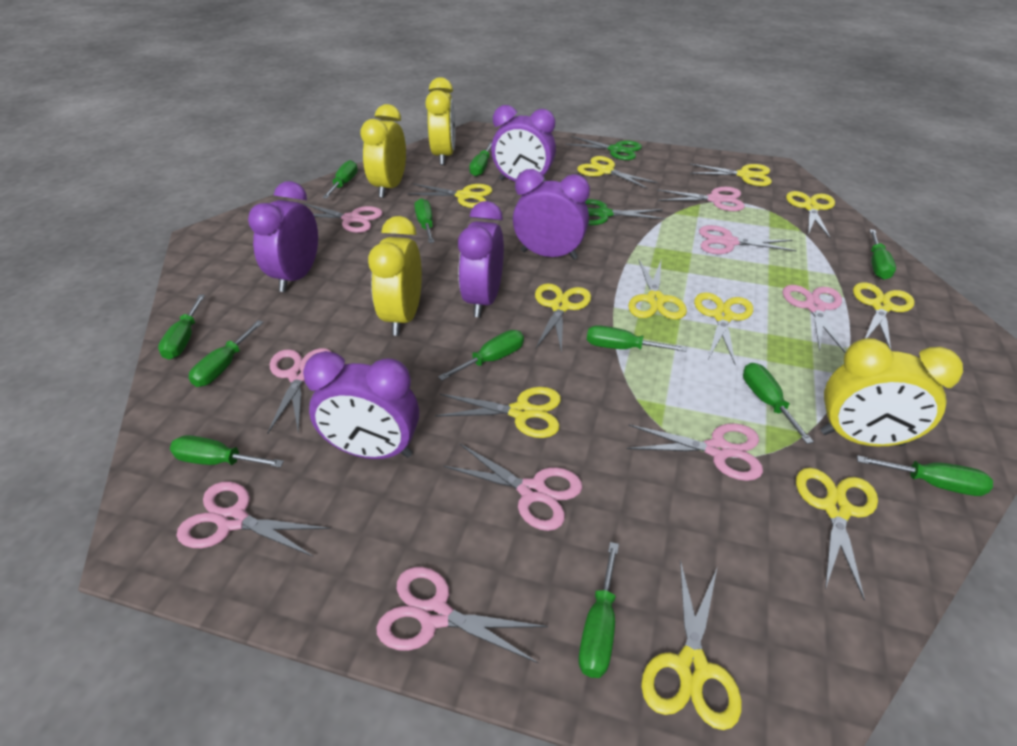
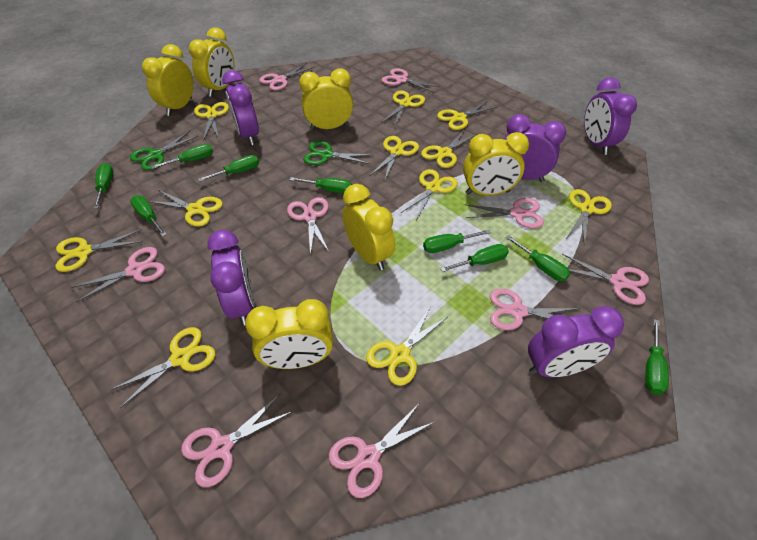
green screwdriver: 12 -> 9
yellow clock: 4 -> 6

